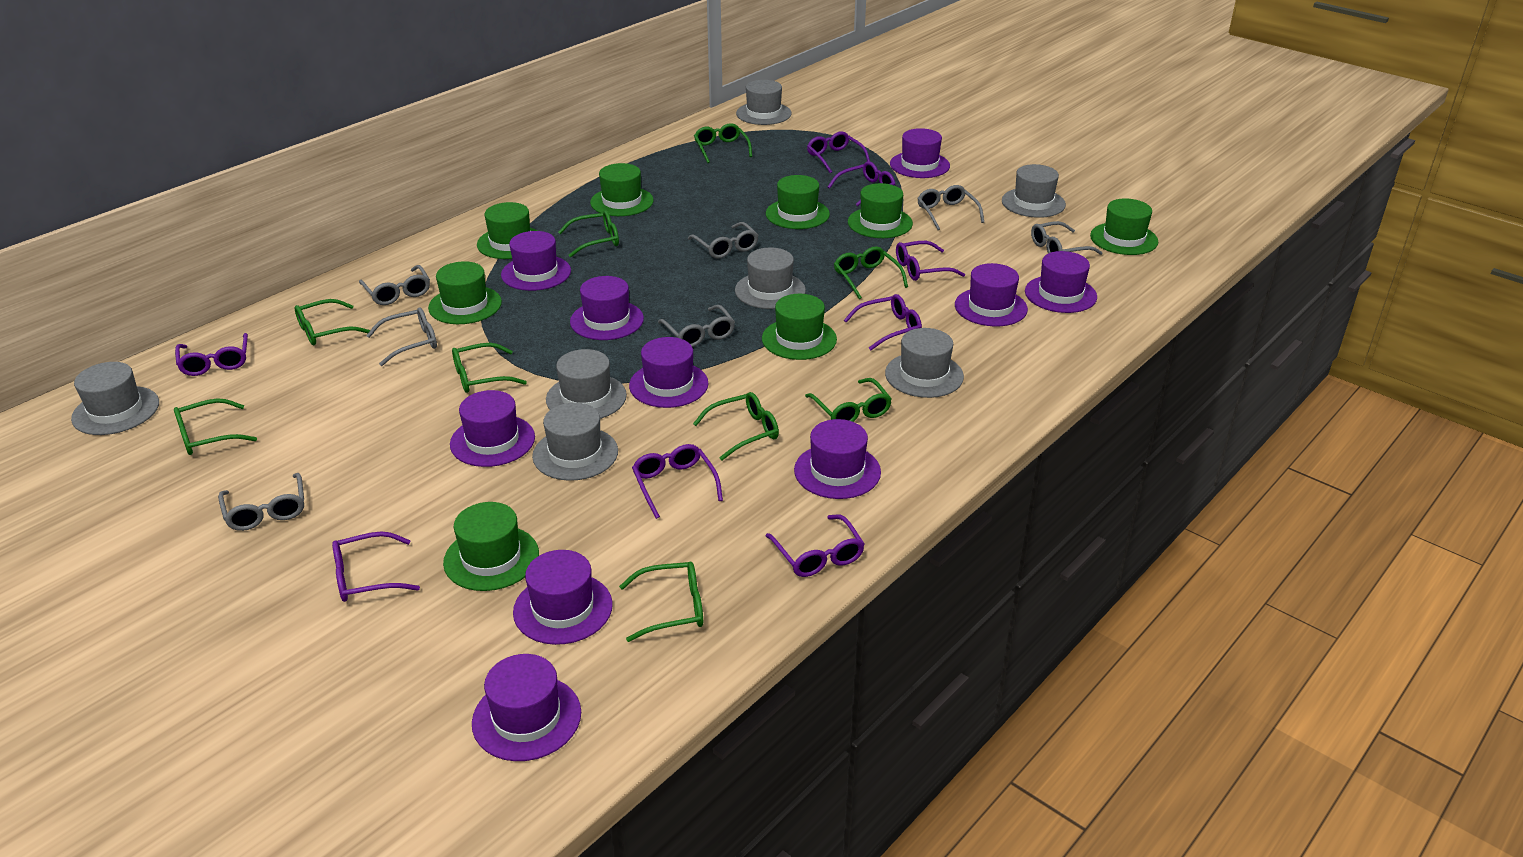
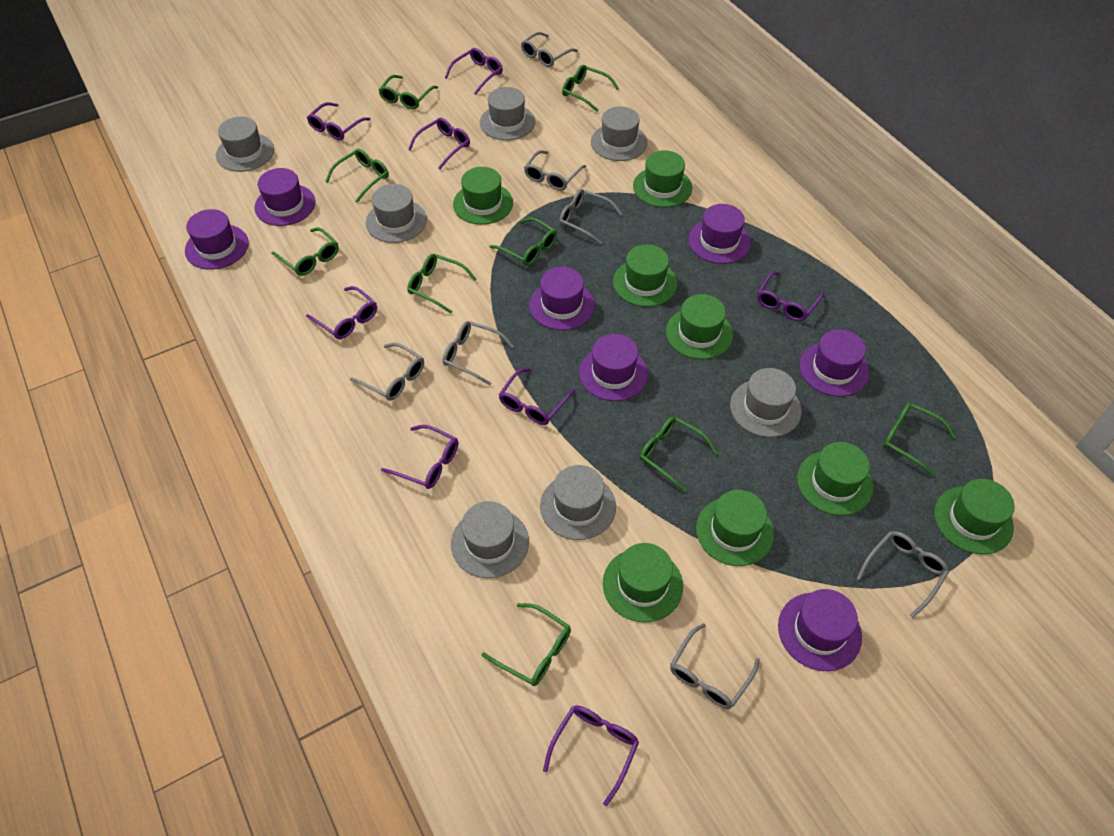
purple hat: 10 -> 7

